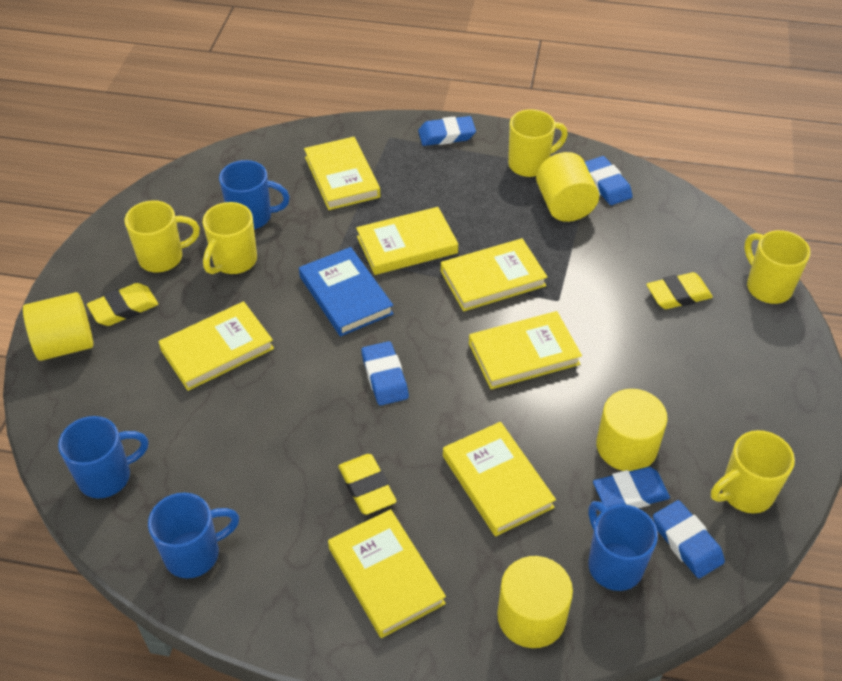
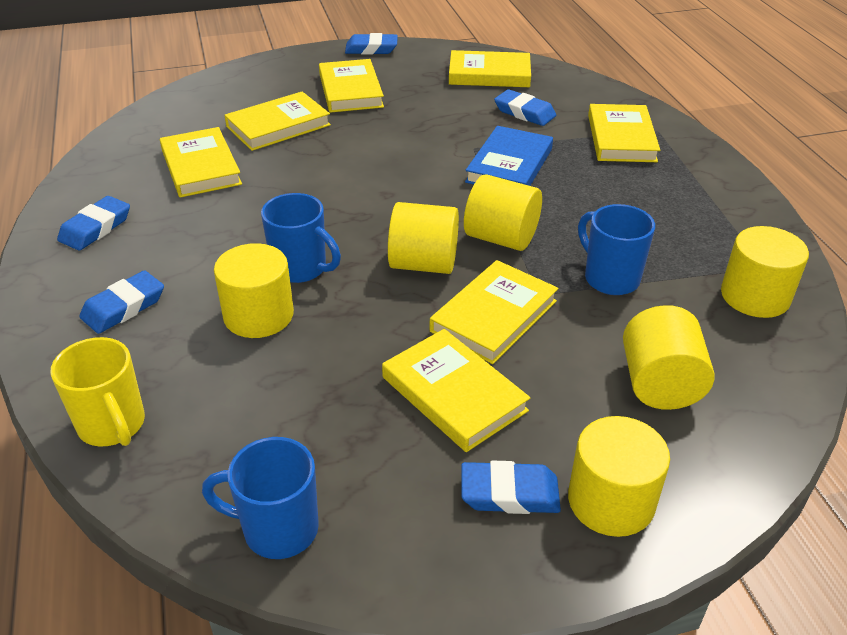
blue mug: 4 -> 3
yellow cylinder: 4 -> 6
yellow eraser: 3 -> 0
yellow mug: 5 -> 1

